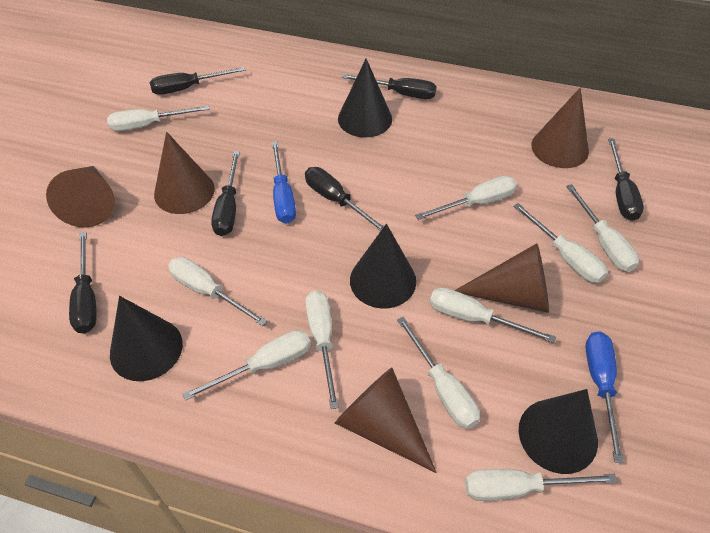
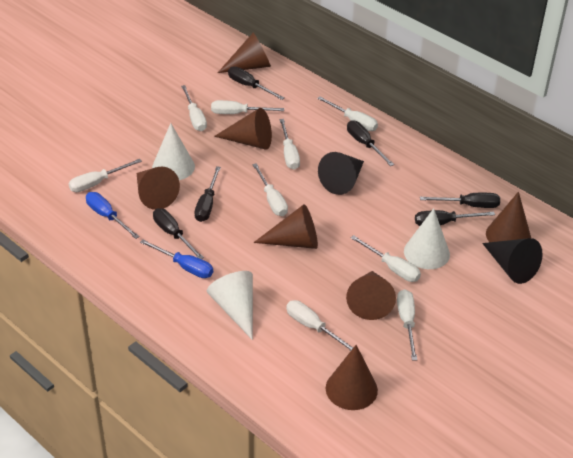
black cone: 4 -> 2
brown cone: 5 -> 7
white cone: 0 -> 3
white screwdriver: 10 -> 9

